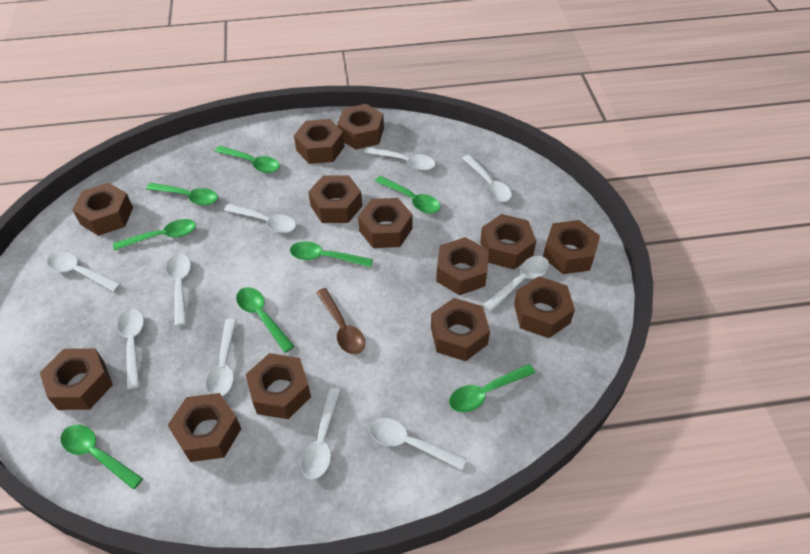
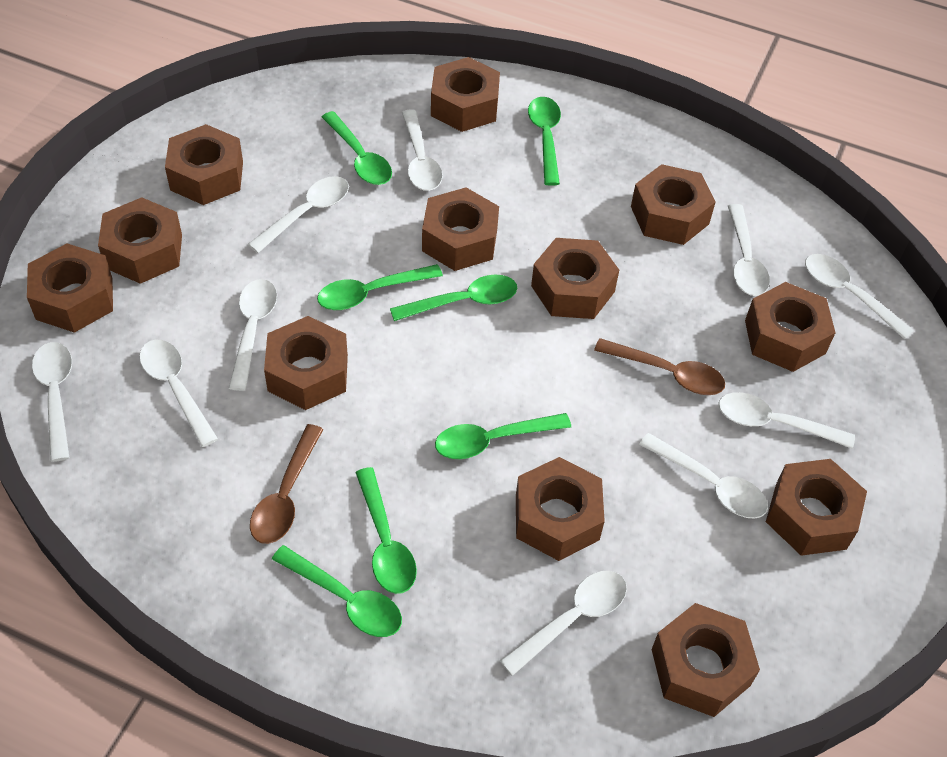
brown nut: 13 -> 12
brown spoon: 1 -> 2
green spoon: 8 -> 7

